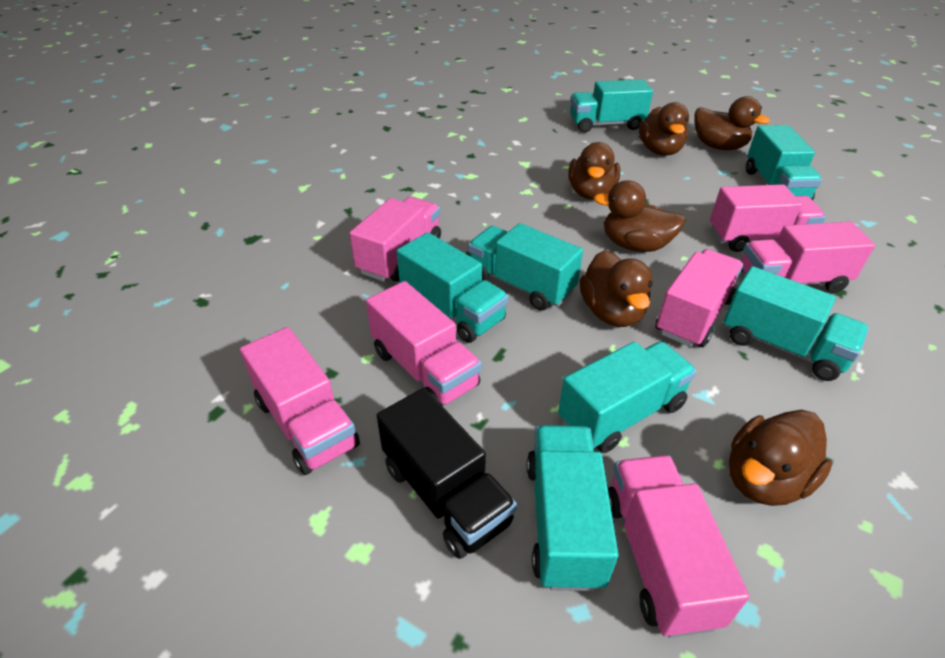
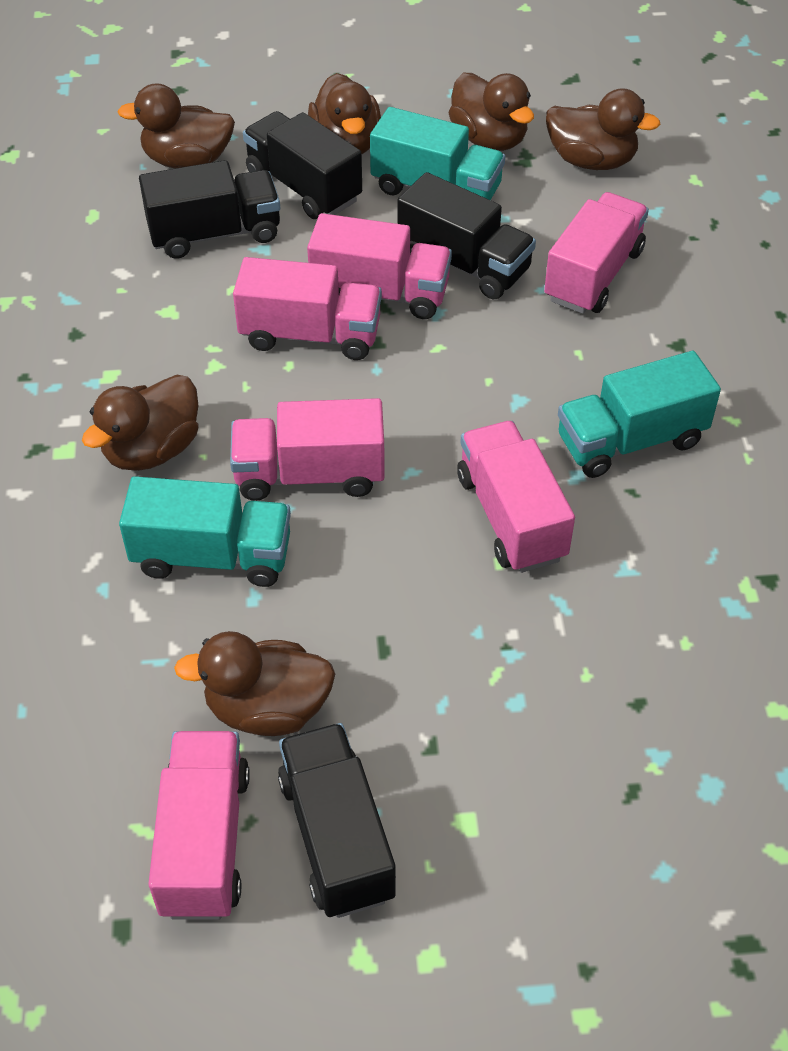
black truck: 1 -> 4
pink truck: 7 -> 6
turquoise truck: 7 -> 3

